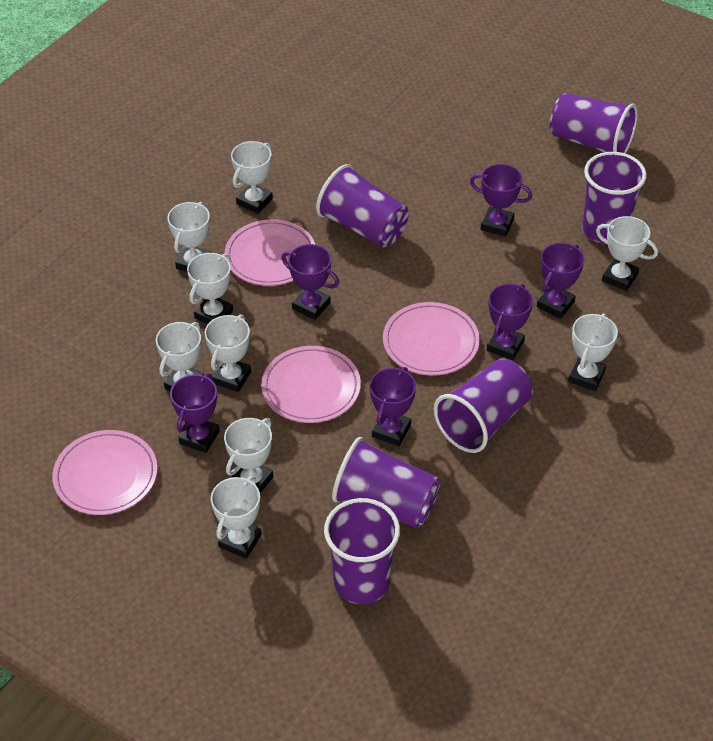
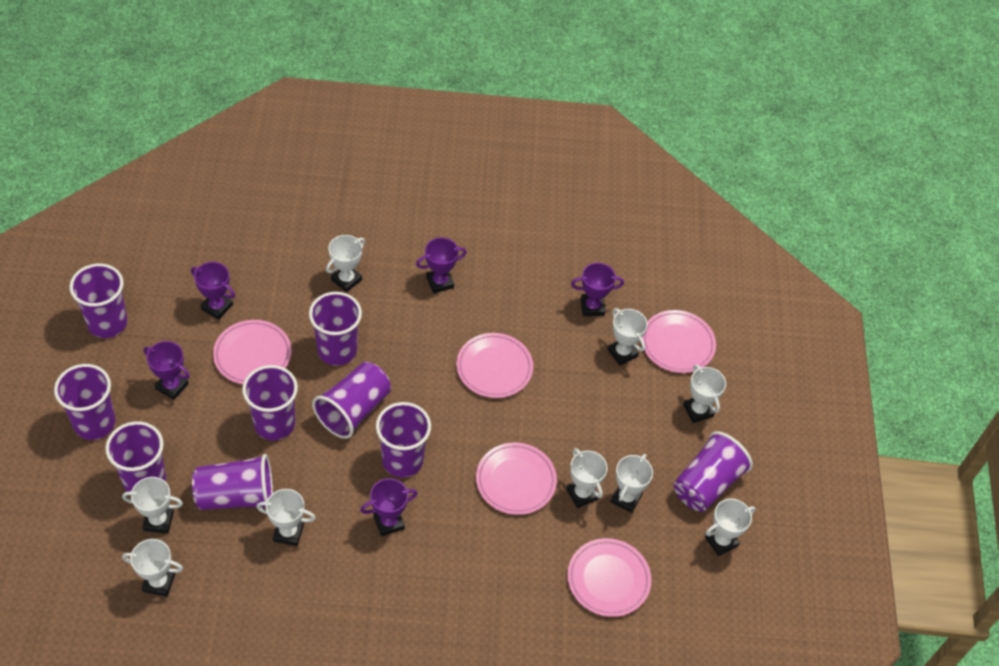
pink plate: 4 -> 5
purple cup: 6 -> 9
purple trophy: 6 -> 5

